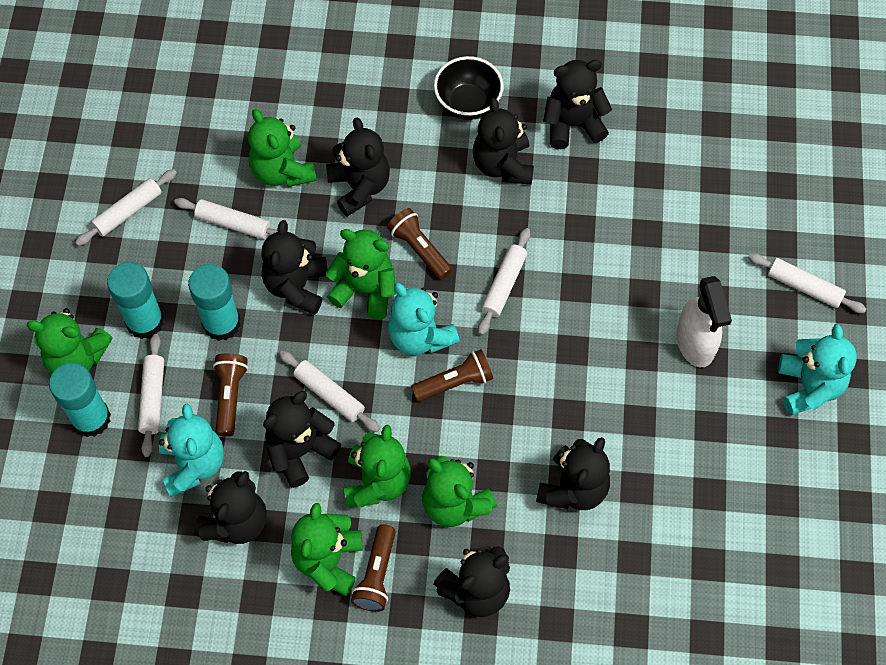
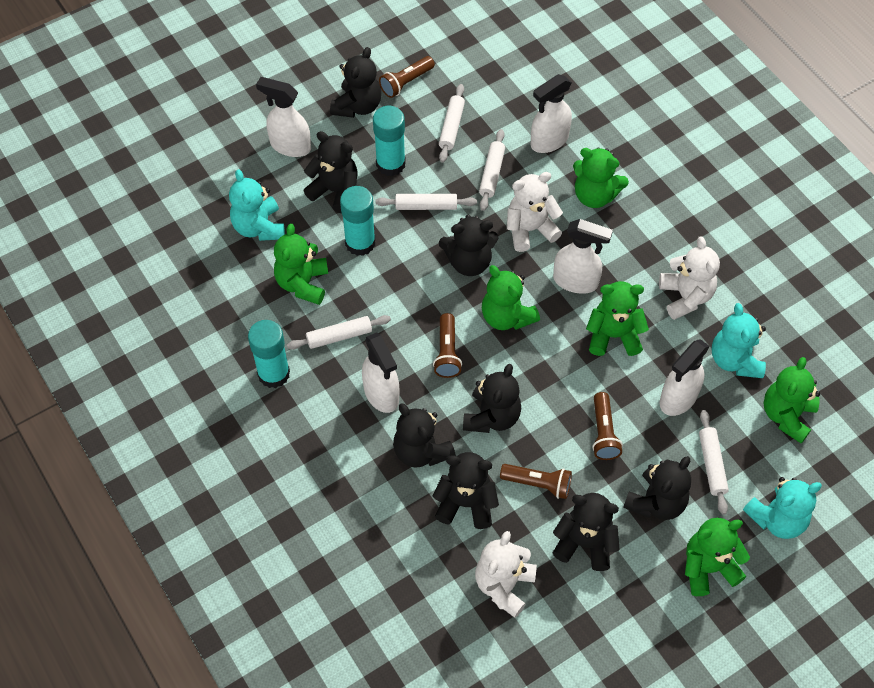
black bowl: 1 -> 0
white rolling pin: 6 -> 5
white spray bottle: 1 -> 5
white teddy bear: 0 -> 3

